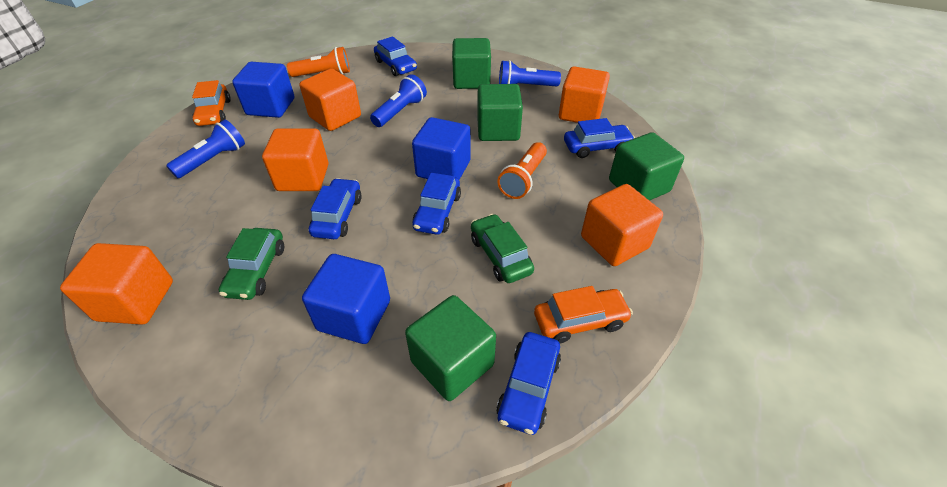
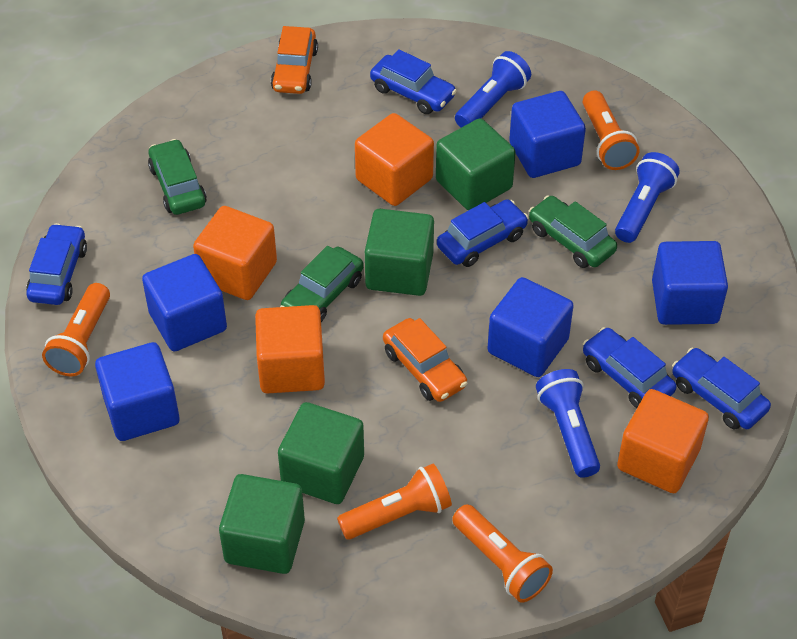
blue cube: 3 -> 5
green car: 2 -> 3
orange cube: 5 -> 4
orange flashlight: 2 -> 4

